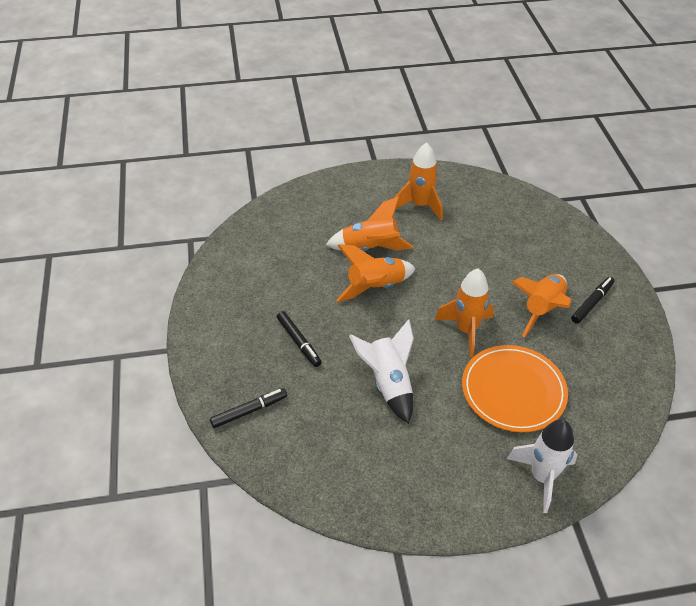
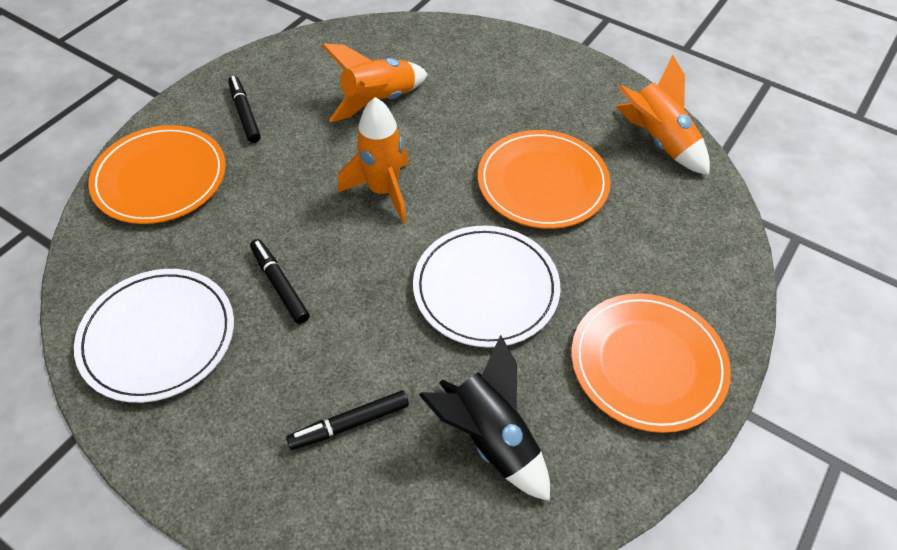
black rocket: 0 -> 1
orange plate: 1 -> 3
orange rocket: 5 -> 3
white plate: 0 -> 2
white rocket: 2 -> 0

